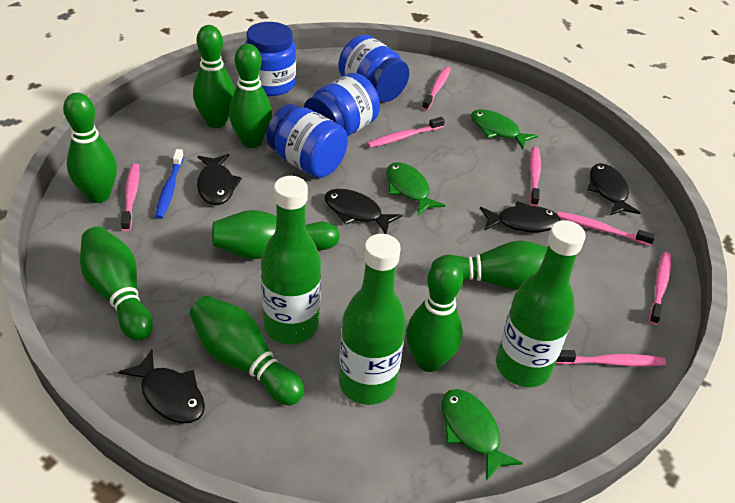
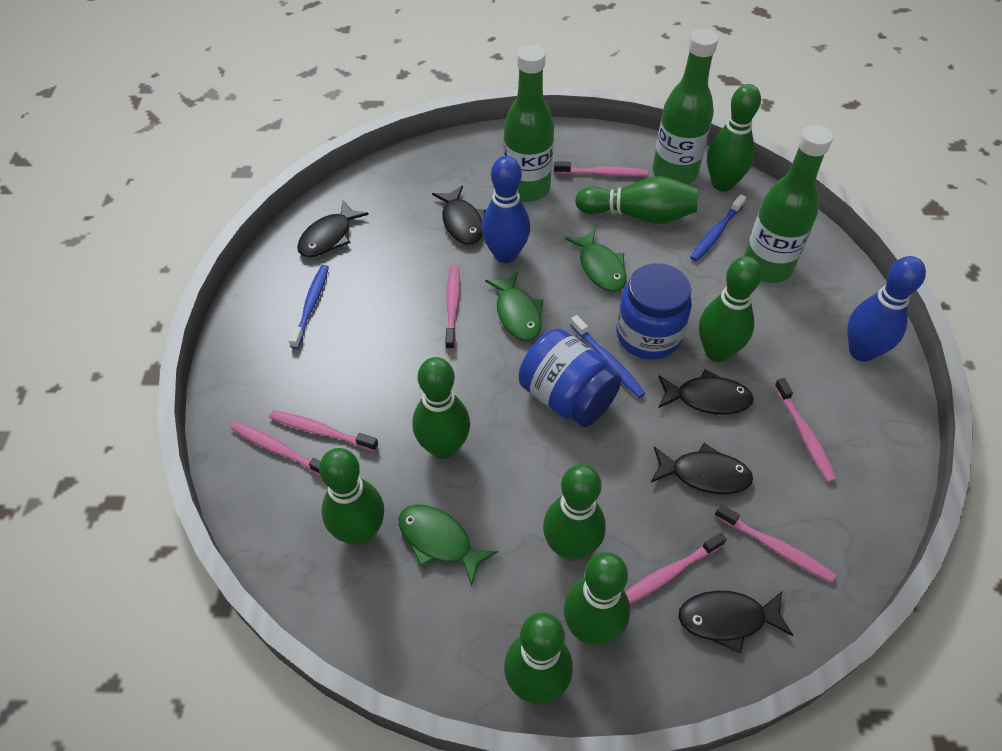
blue bowling pin: 0 -> 2
blue jar: 4 -> 2
blue toothbrush: 1 -> 3

